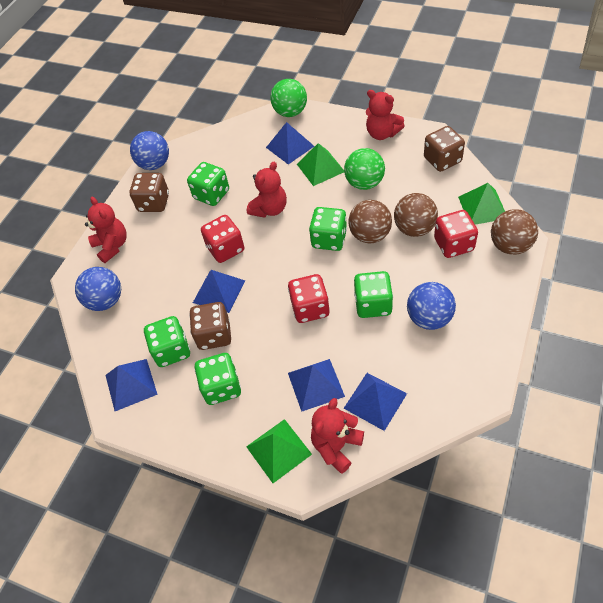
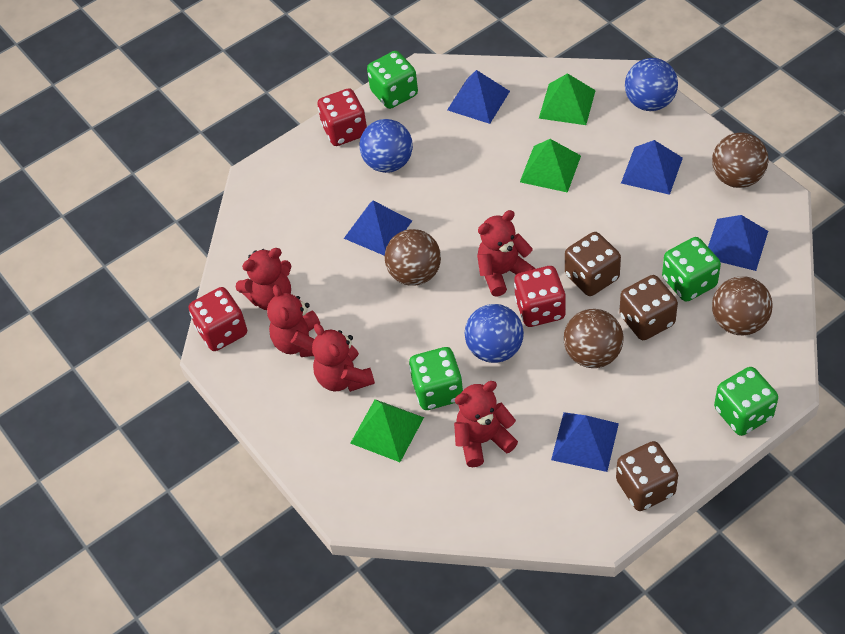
brown ball: 3 -> 4
green ball: 2 -> 0
green dice: 5 -> 4
red teddy bear: 4 -> 5

